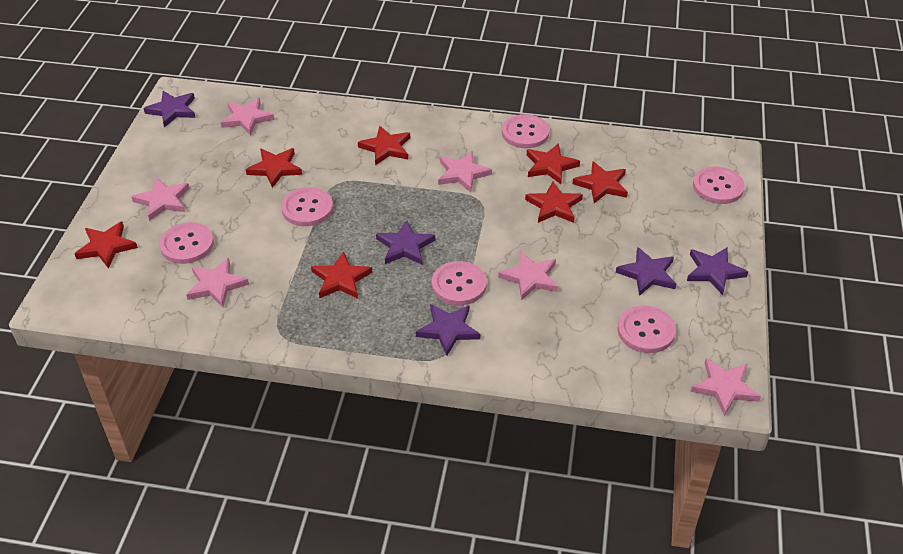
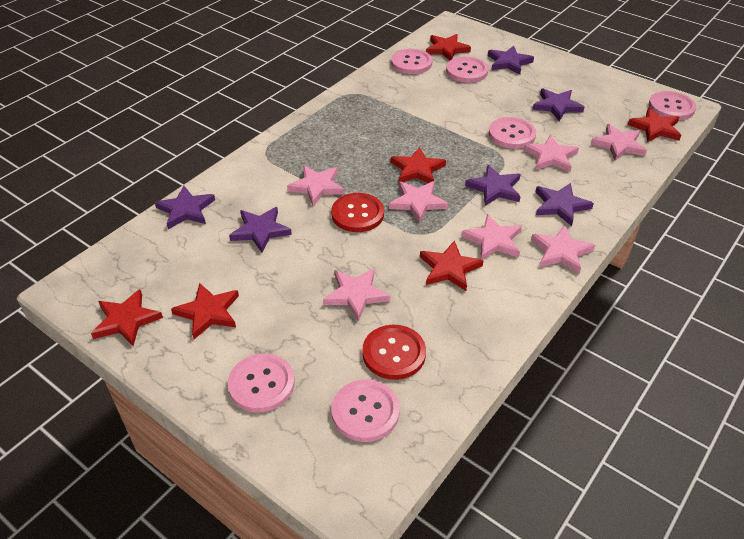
pink star: 6 -> 7
purple star: 5 -> 6
red button: 0 -> 2
red star: 7 -> 6

